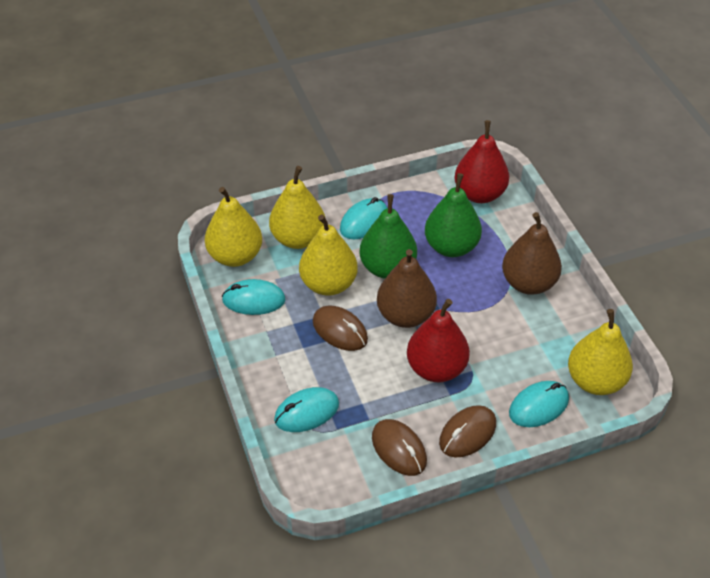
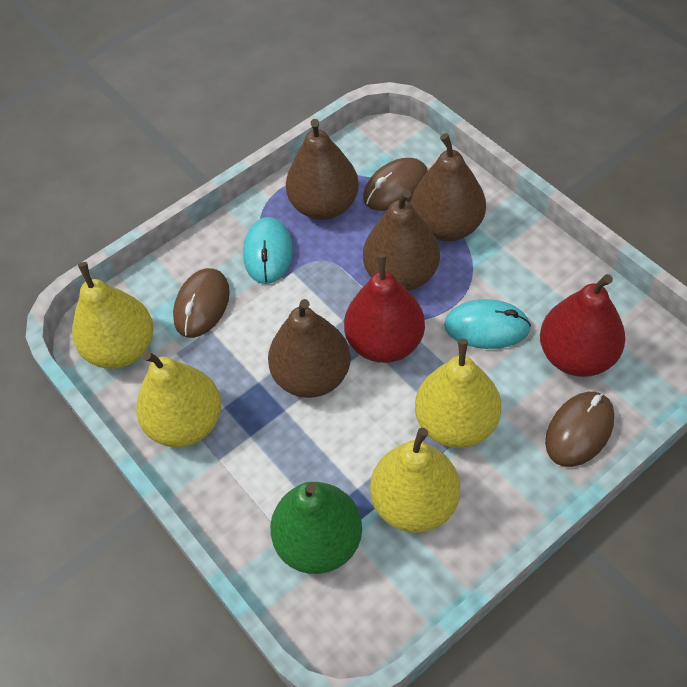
brown pear: 2 -> 4
green pear: 2 -> 1
turquoise mouse: 4 -> 2

